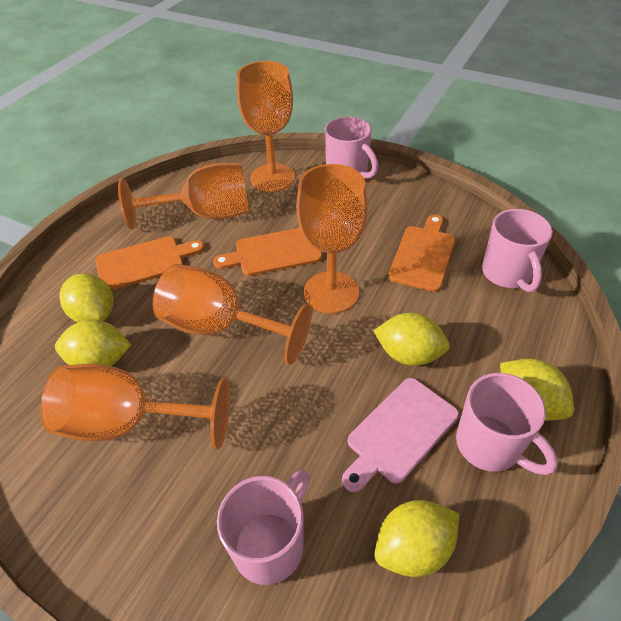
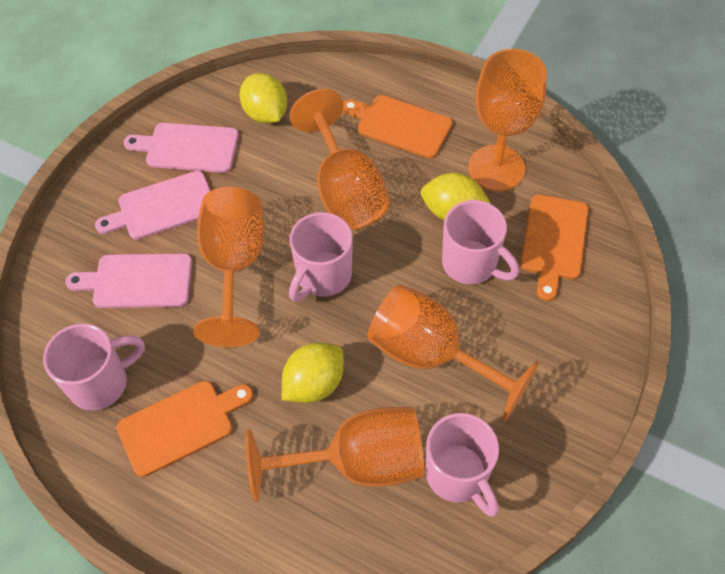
pink cutting board: 1 -> 3
yellow lemon: 5 -> 3

